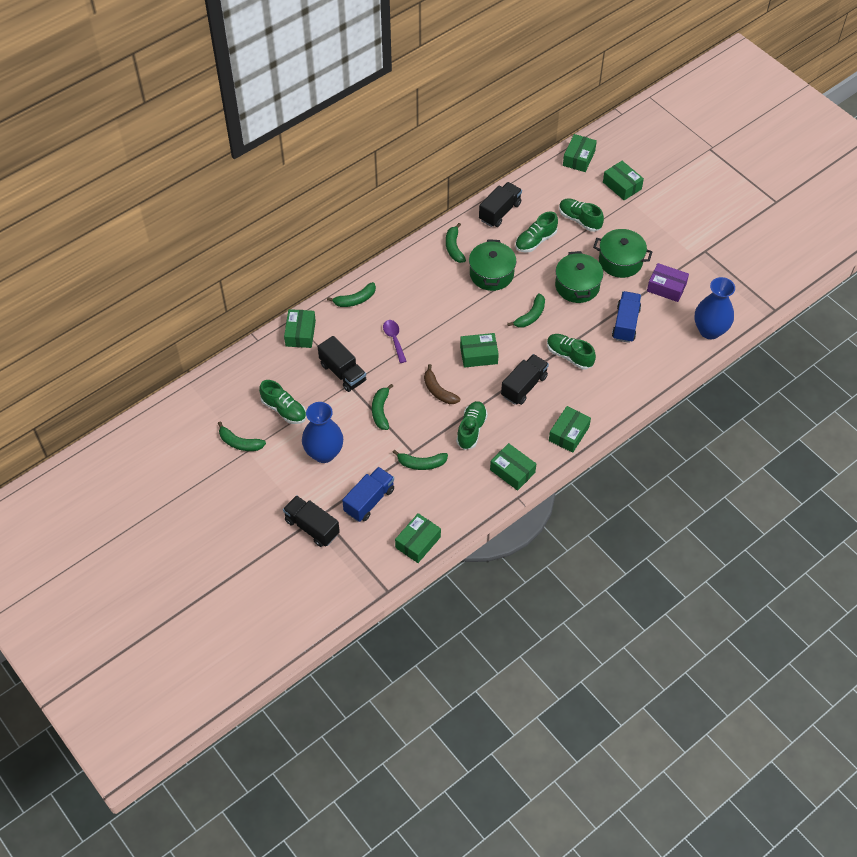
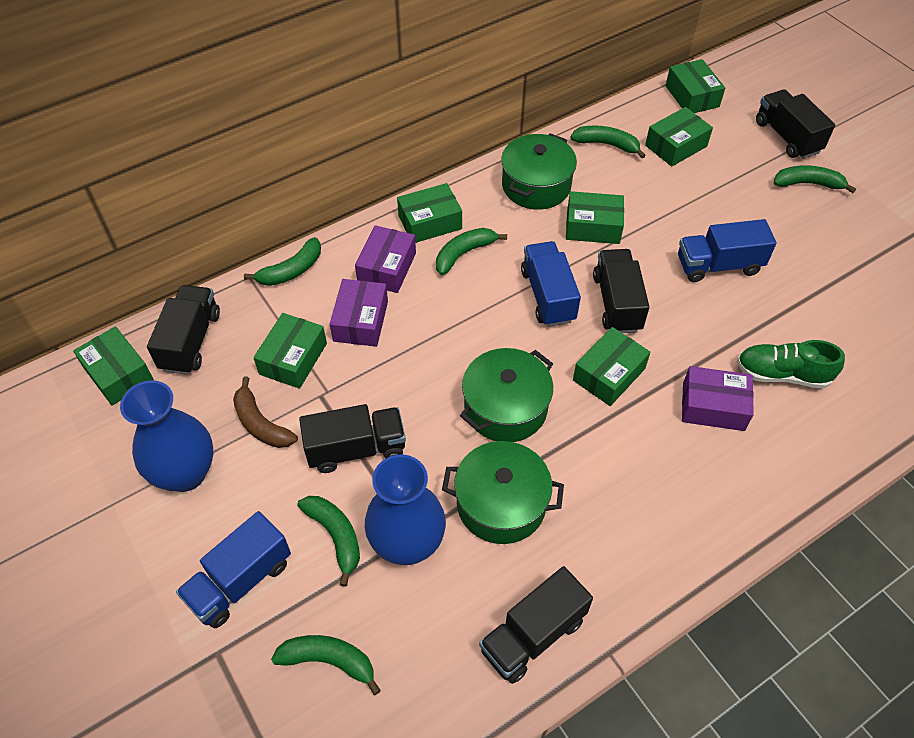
black truck: 4 -> 5
blue truck: 2 -> 3
green shoe: 5 -> 1
purple box: 1 -> 3
purple spoon: 1 -> 0

